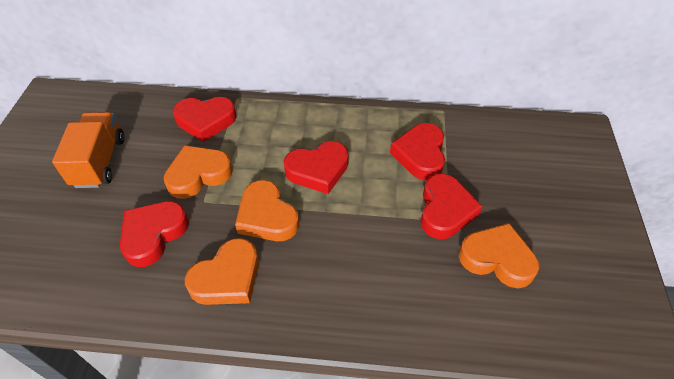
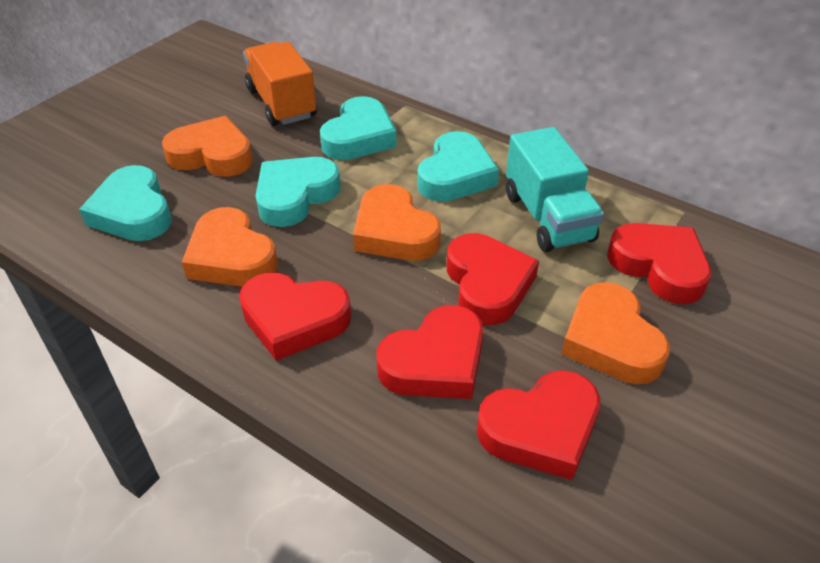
turquoise heart: 0 -> 4
turquoise truck: 0 -> 1

